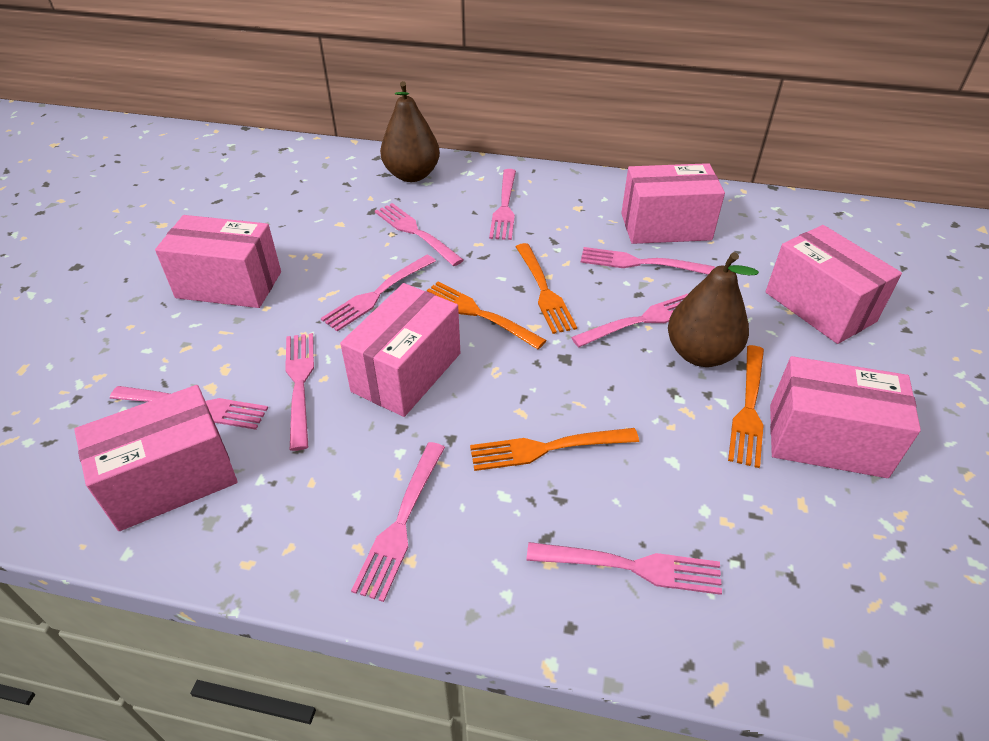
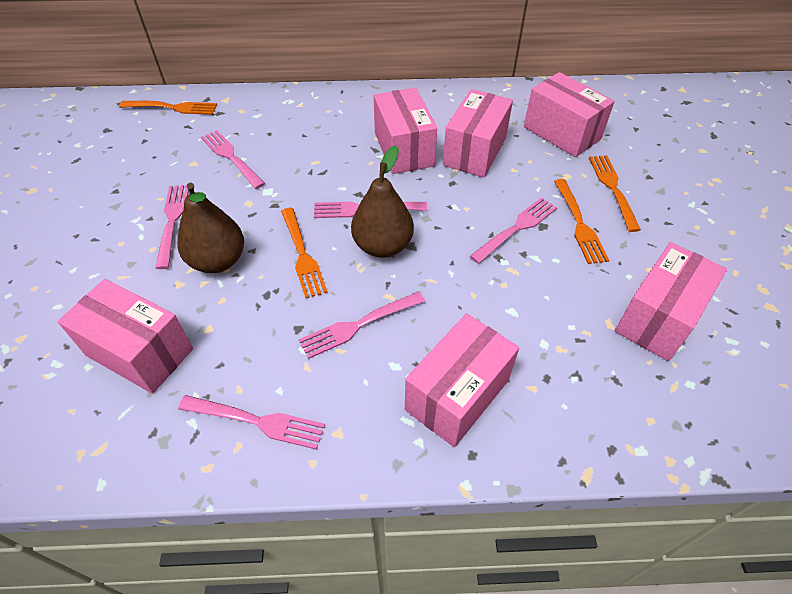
pink fork: 9 -> 6

